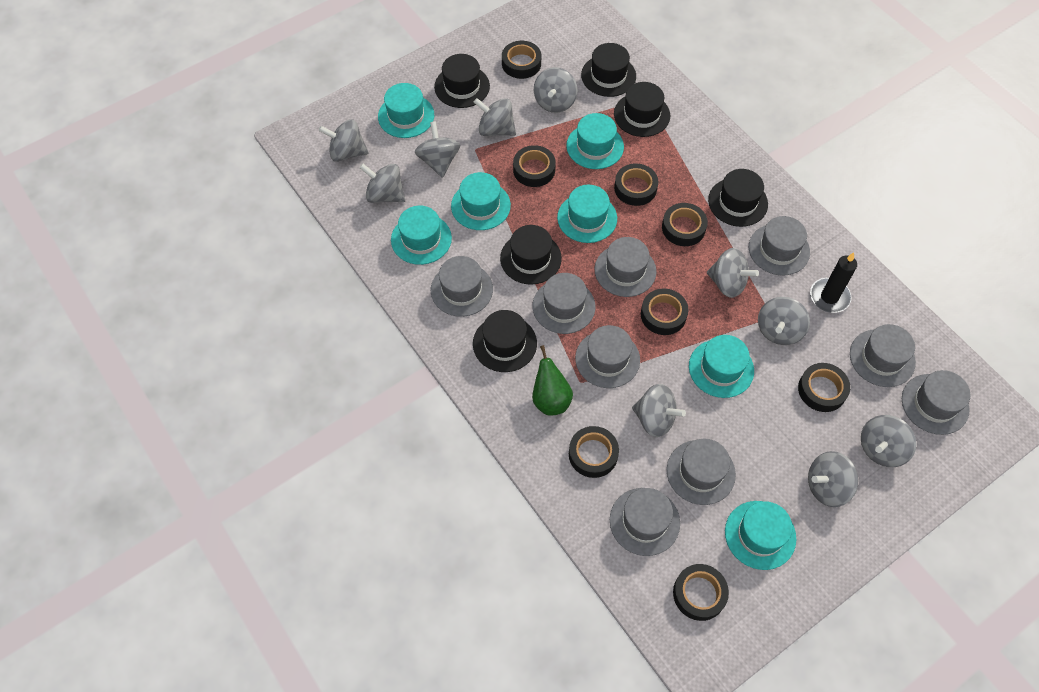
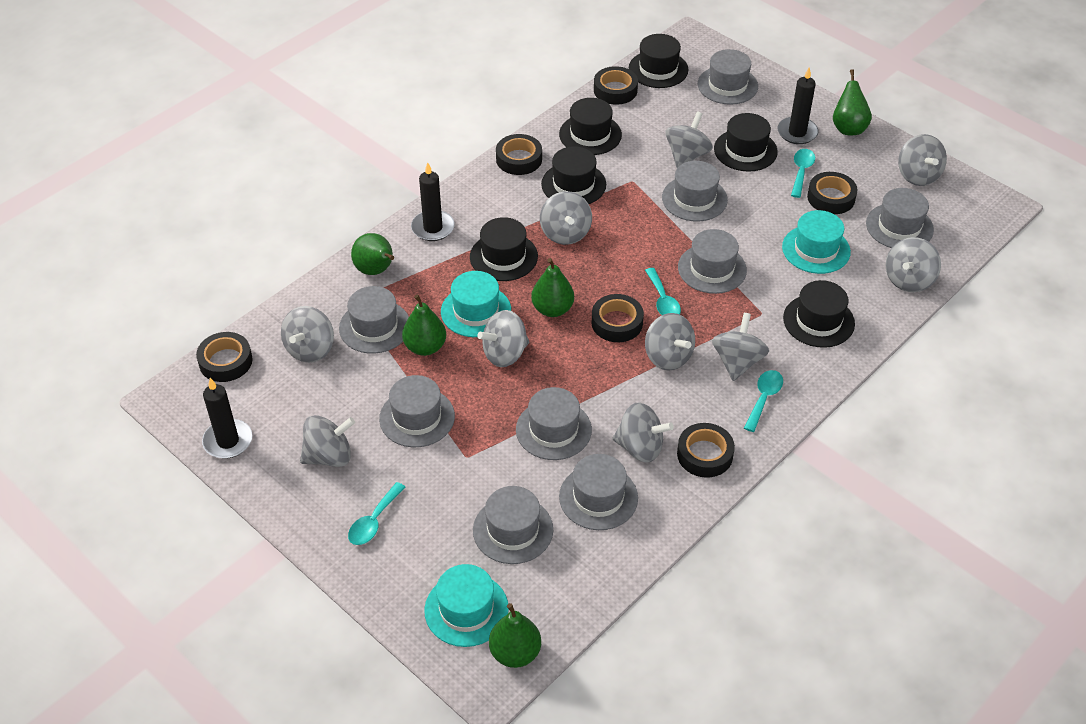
black candle: 1 -> 3
black tape: 8 -> 6
green pear: 1 -> 5
turquoise hat: 7 -> 3
turquoise spoon: 0 -> 4

